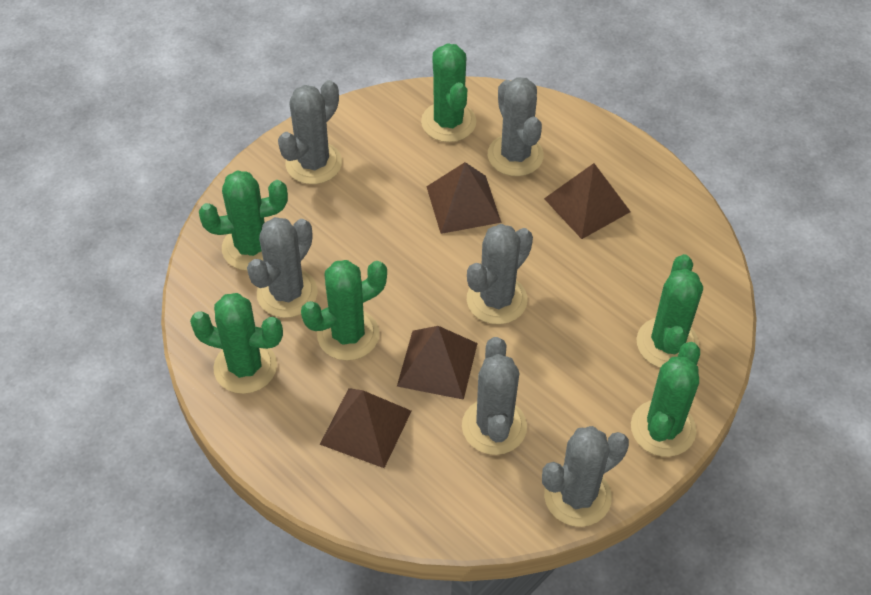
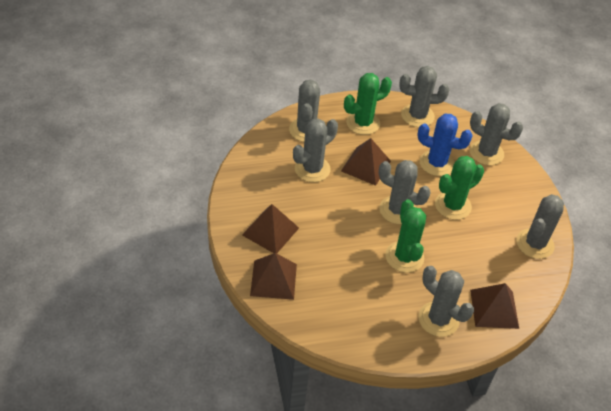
blue cactus: 0 -> 1
green cactus: 6 -> 3
grey cactus: 6 -> 7

